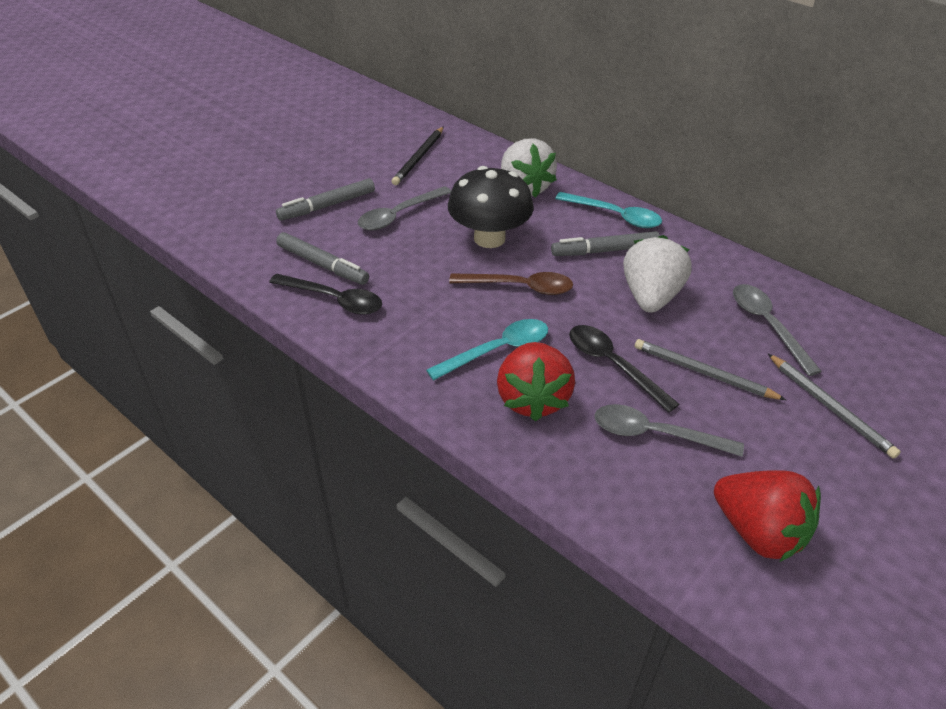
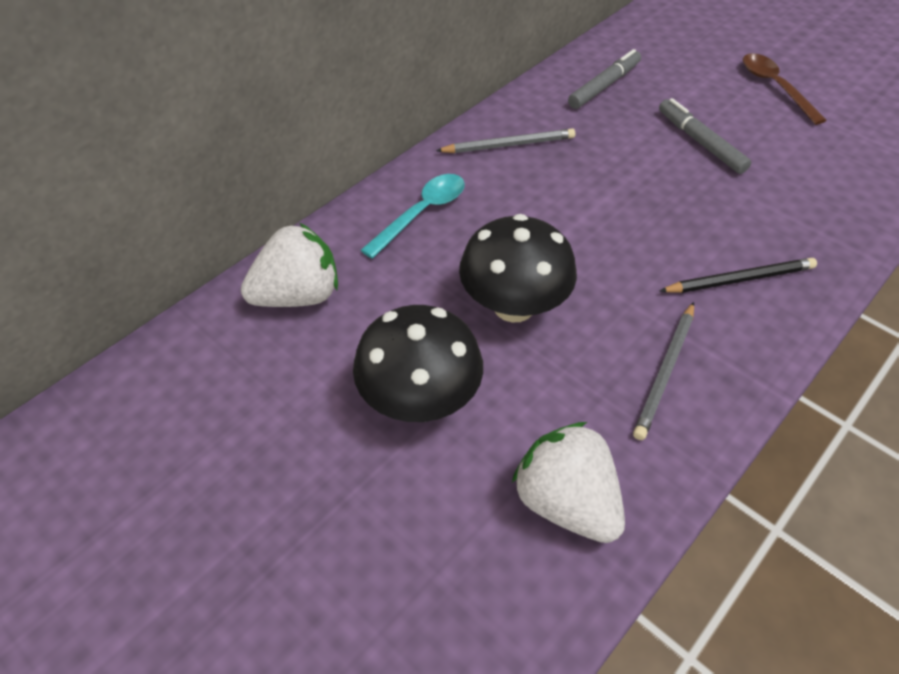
black mushroom: 1 -> 2
black spoon: 2 -> 0
grey marker: 3 -> 2
grey spoon: 3 -> 0
red strawberry: 2 -> 0
turquoise spoon: 2 -> 1

